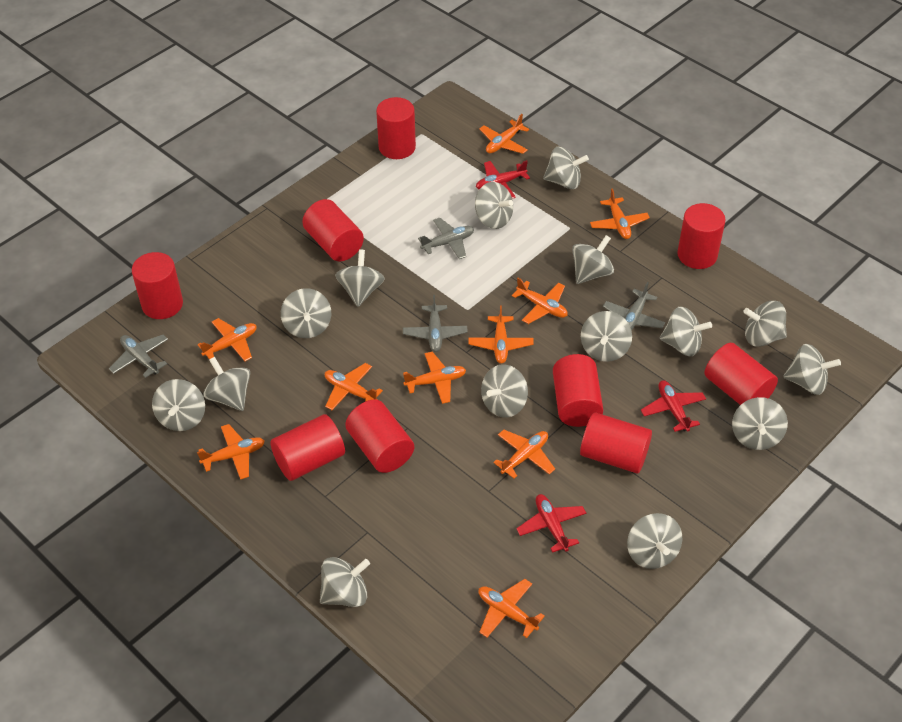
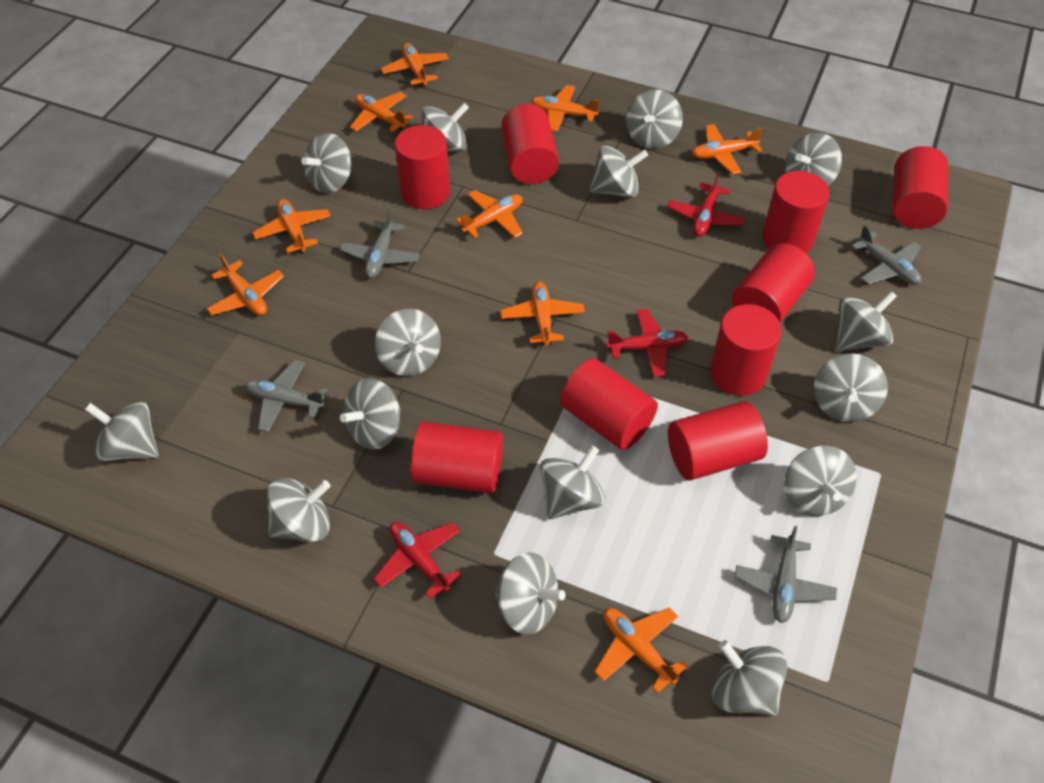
orange plane: 10 -> 9

